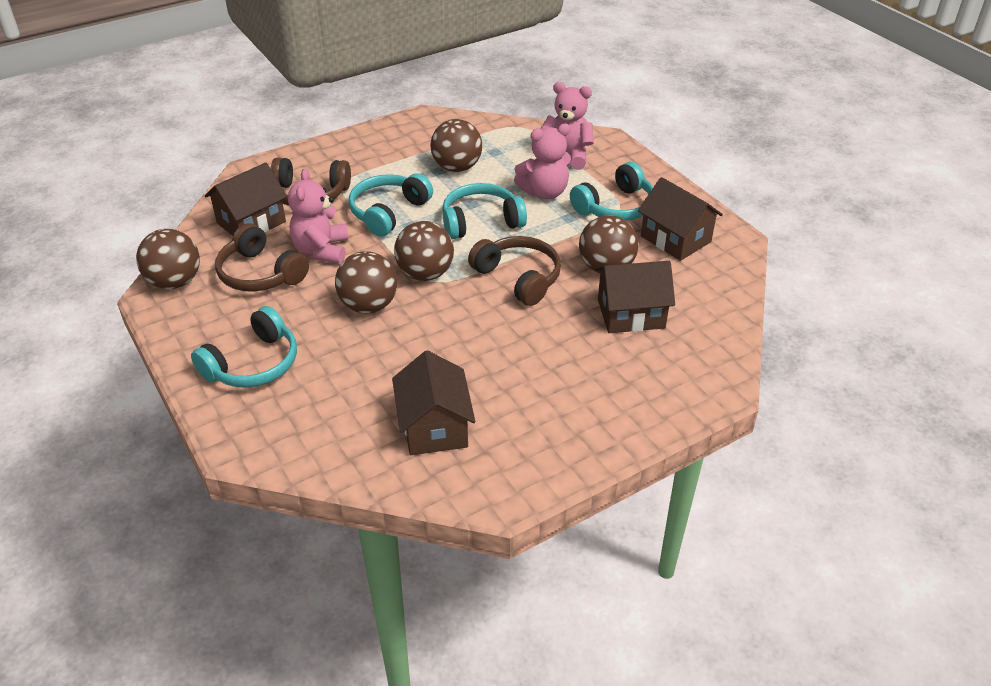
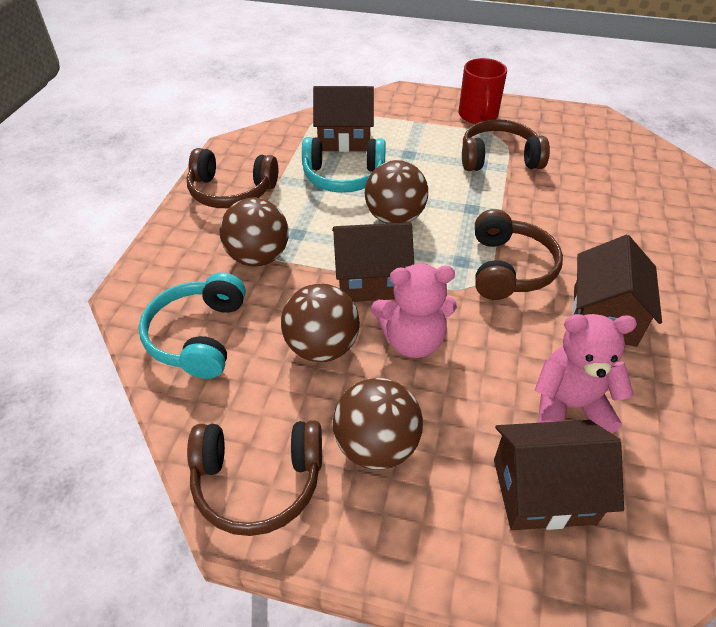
brown ball: 5 -> 4
brown headphones: 3 -> 4
pink teddy bear: 3 -> 2
red mug: 0 -> 1
turquoise headphones: 4 -> 2

